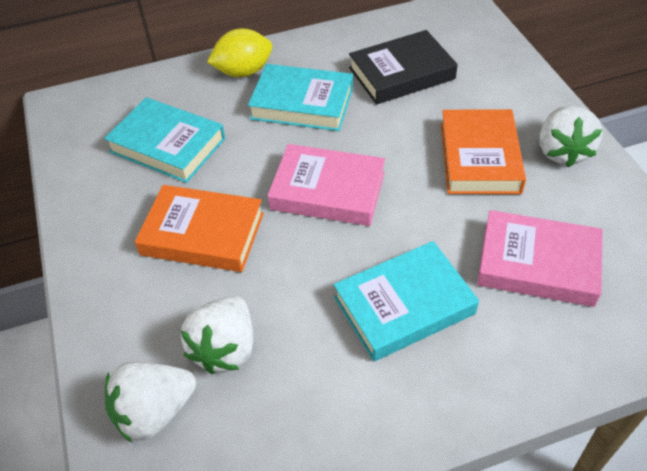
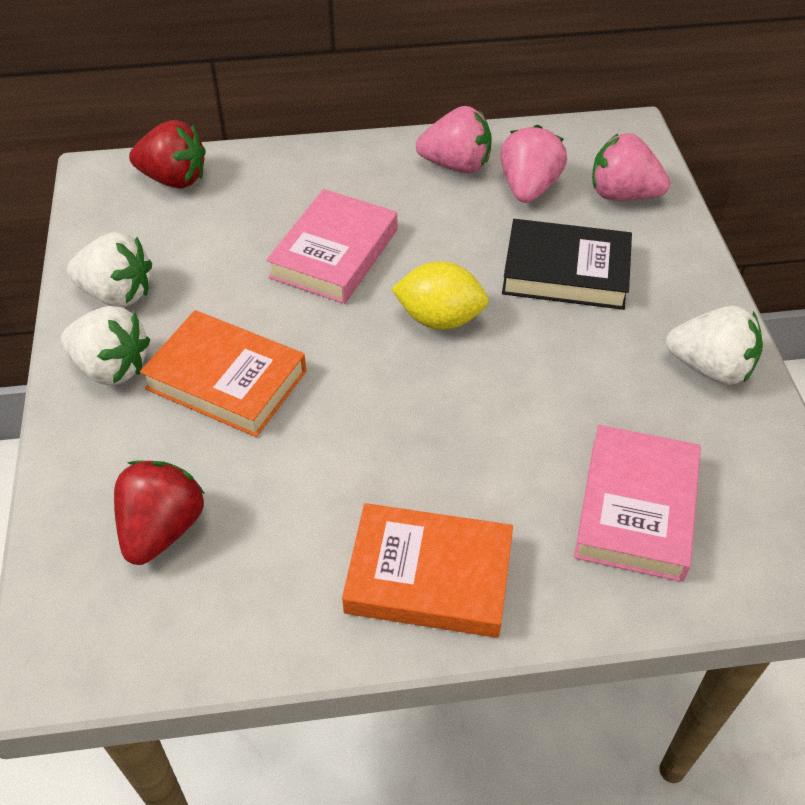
pink strawberry: 0 -> 3
red strawberry: 0 -> 2
turquoise book: 3 -> 0

